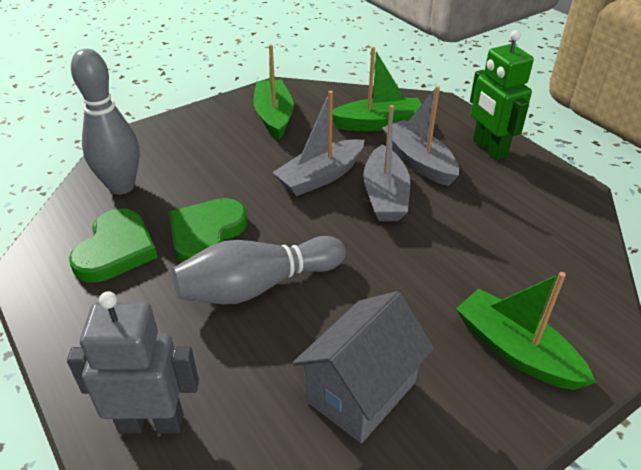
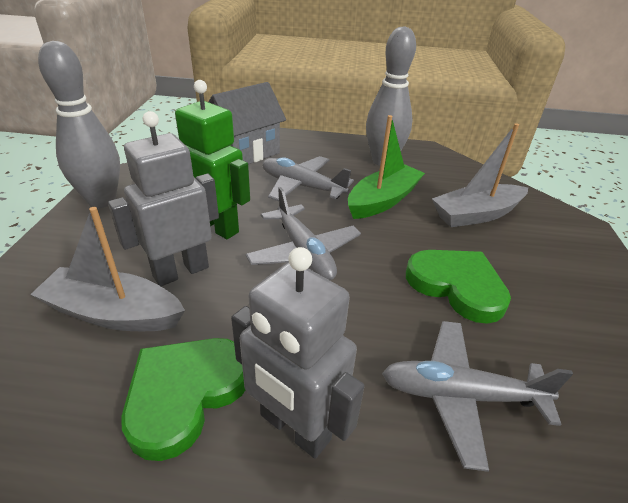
green boat: 3 -> 1
grey boat: 3 -> 2
grey plane: 0 -> 3
grey robot: 1 -> 2

